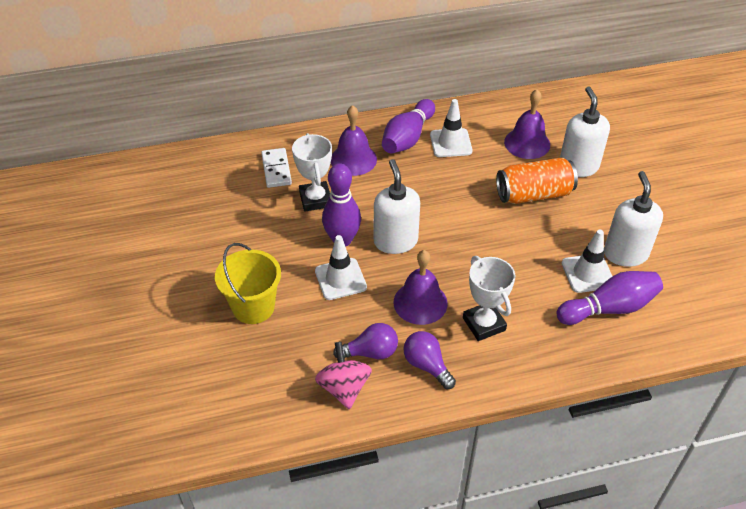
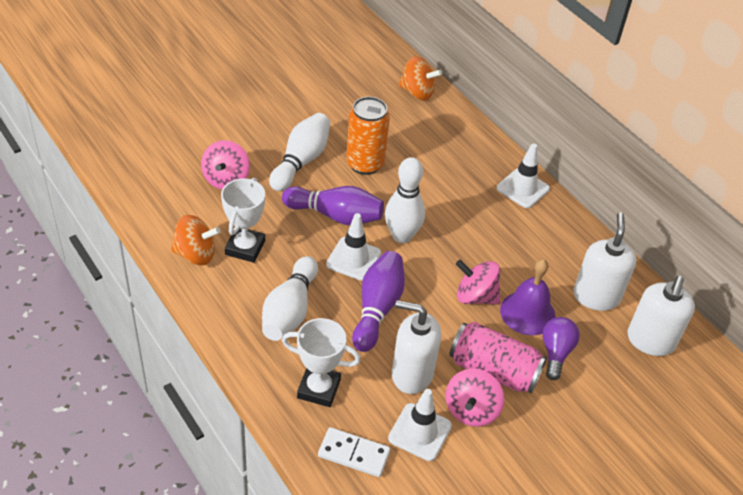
orange spinning top: 0 -> 2
pink can: 0 -> 1
pink spinning top: 1 -> 3
purple bell: 3 -> 1
purple bowling pin: 3 -> 2
purple light bulb: 2 -> 1
white bowling pin: 0 -> 3
yellow bucket: 1 -> 0

